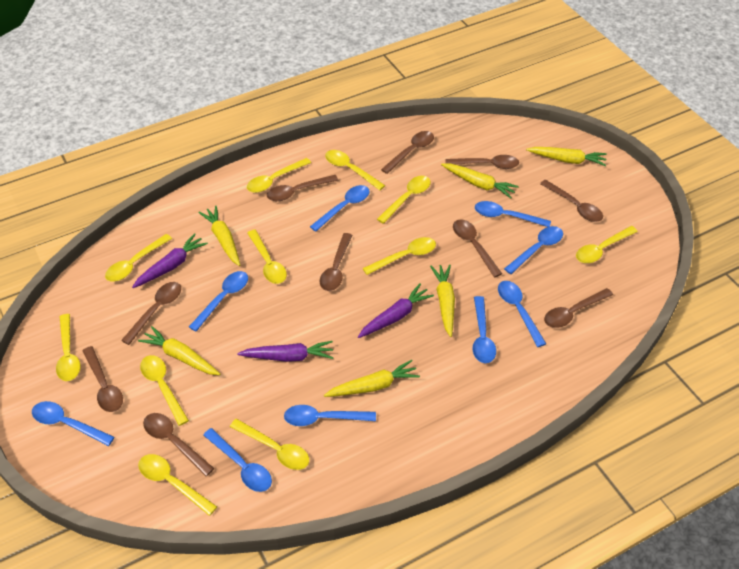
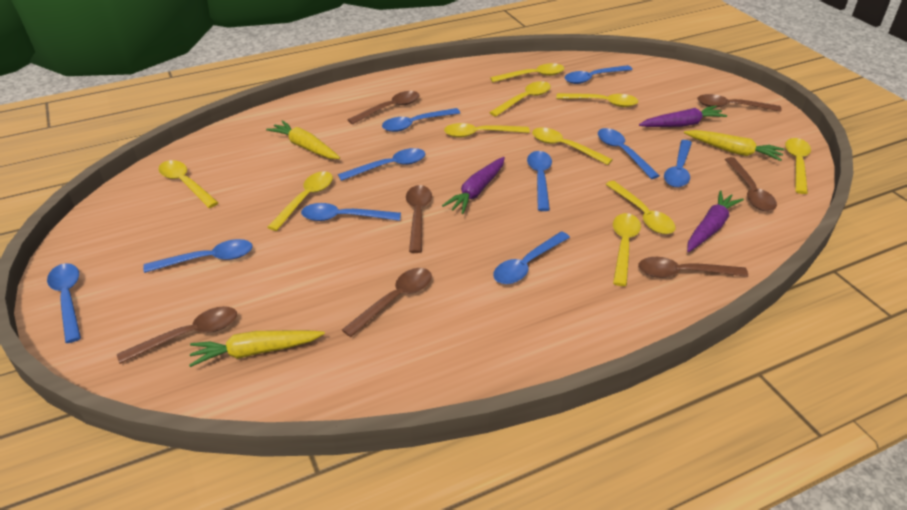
blue spoon: 9 -> 10
brown spoon: 10 -> 7
yellow carrot: 6 -> 3
yellow spoon: 11 -> 10

